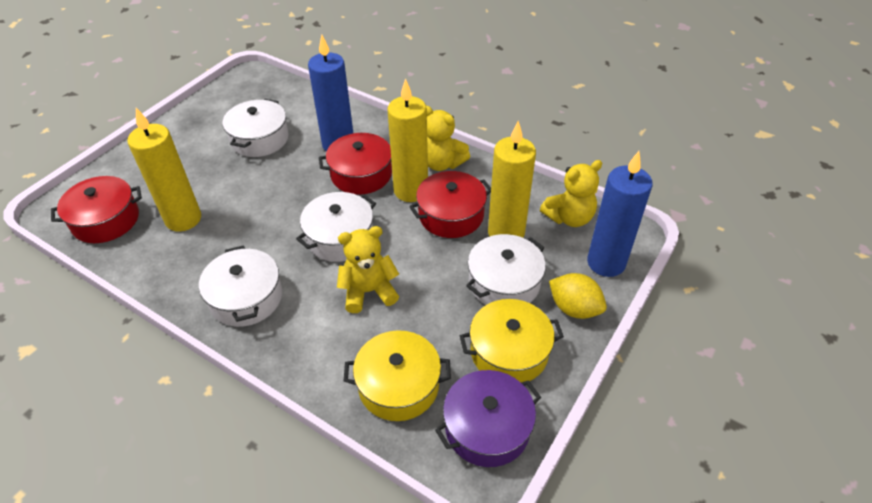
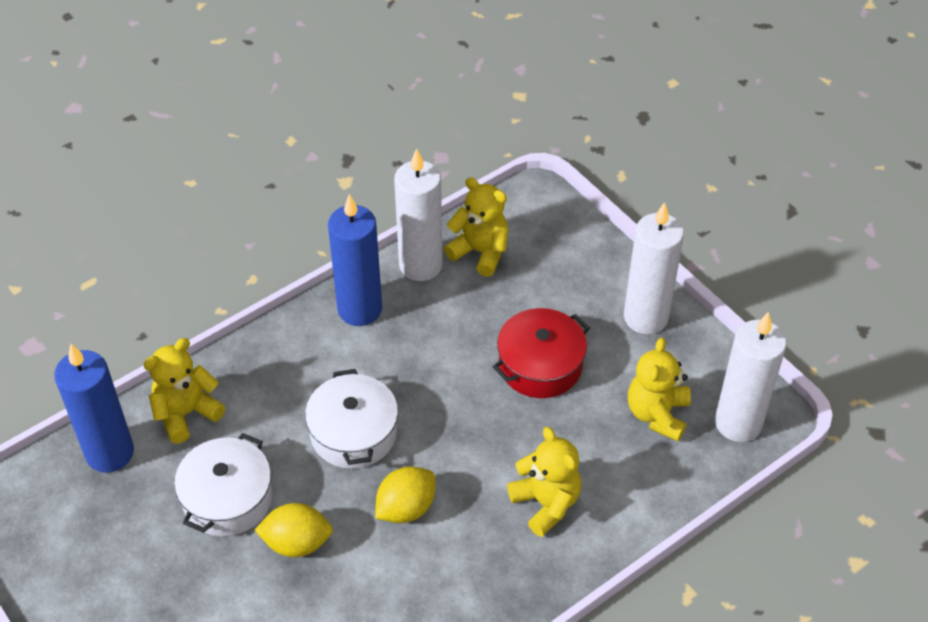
purple pot: 1 -> 0
red pot: 3 -> 1
white candle: 0 -> 3
white pot: 4 -> 2
yellow candle: 3 -> 0
yellow lemon: 1 -> 2
yellow pot: 2 -> 0
yellow teddy bear: 3 -> 4

